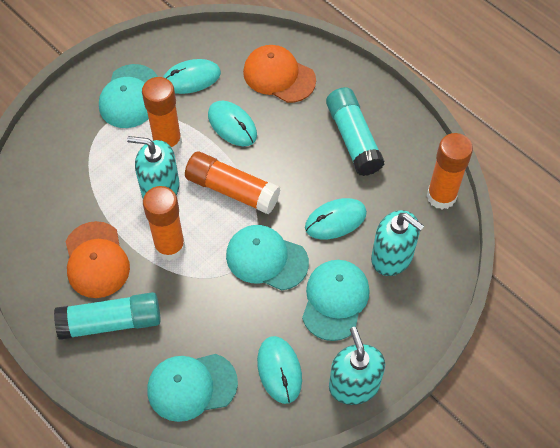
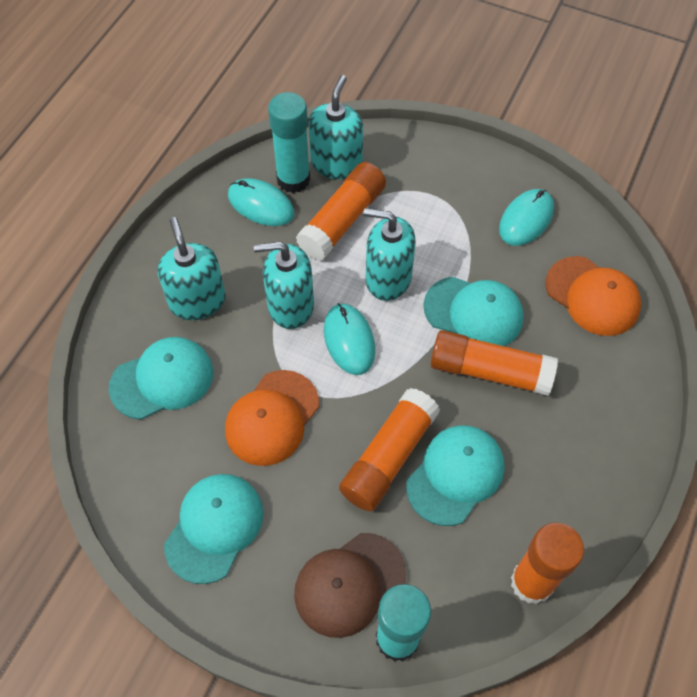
brown cap: 0 -> 1
turquoise mouse: 4 -> 3
turquoise soap dispenser: 3 -> 4

